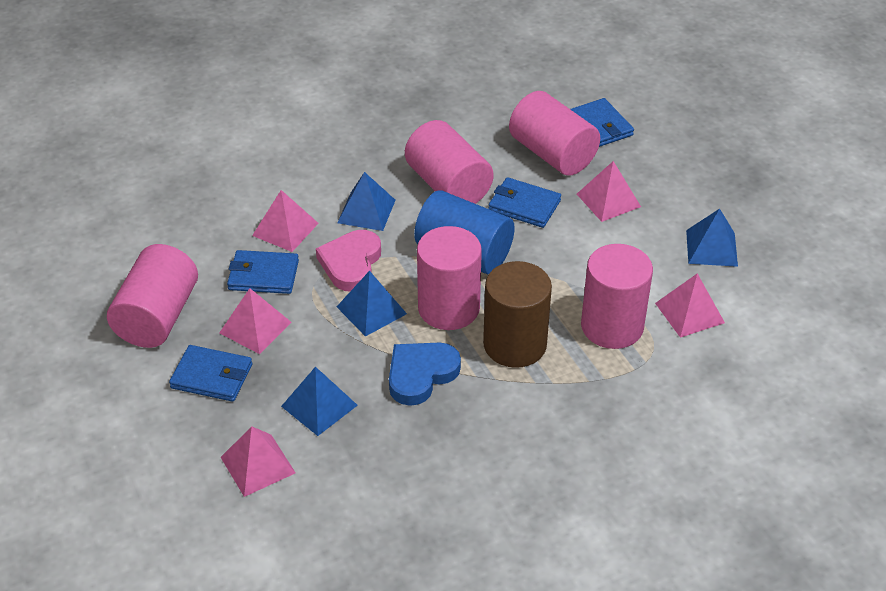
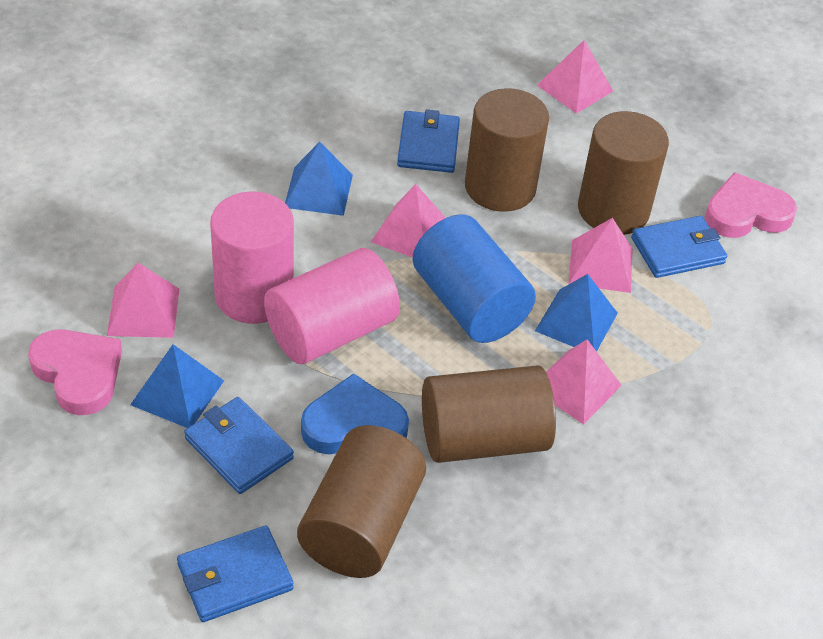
blue pyramid: 4 -> 3
brown cylinder: 1 -> 4
pink cylinder: 5 -> 2
pink heart: 1 -> 2

